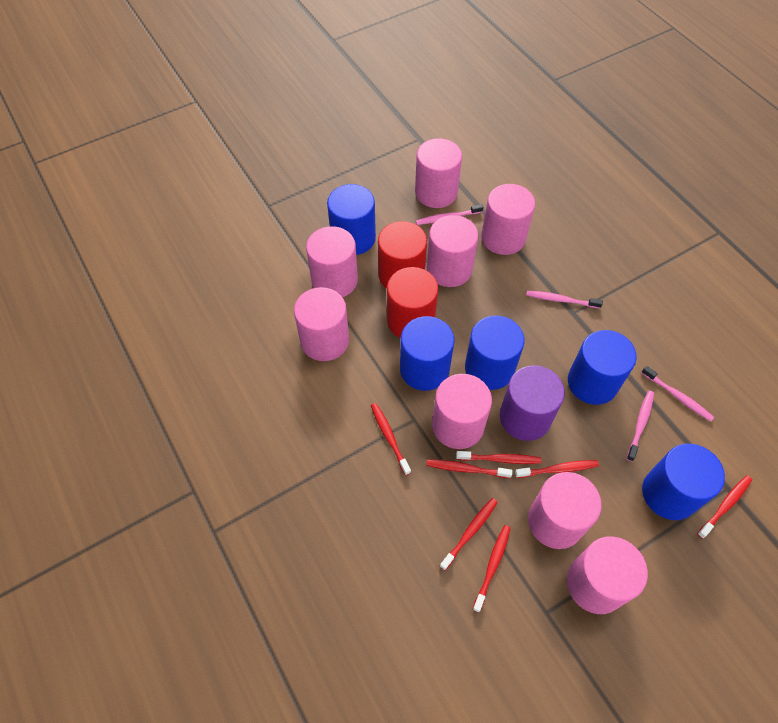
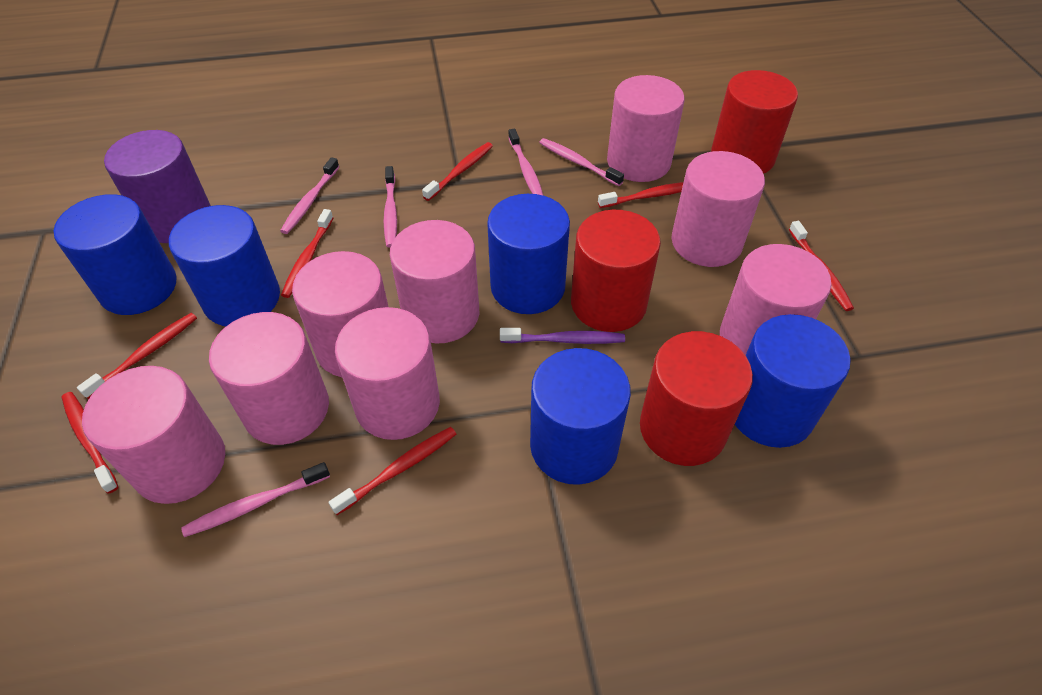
pink toothbrush: 4 -> 5
purple toothbrush: 0 -> 1
red cylinder: 2 -> 3

